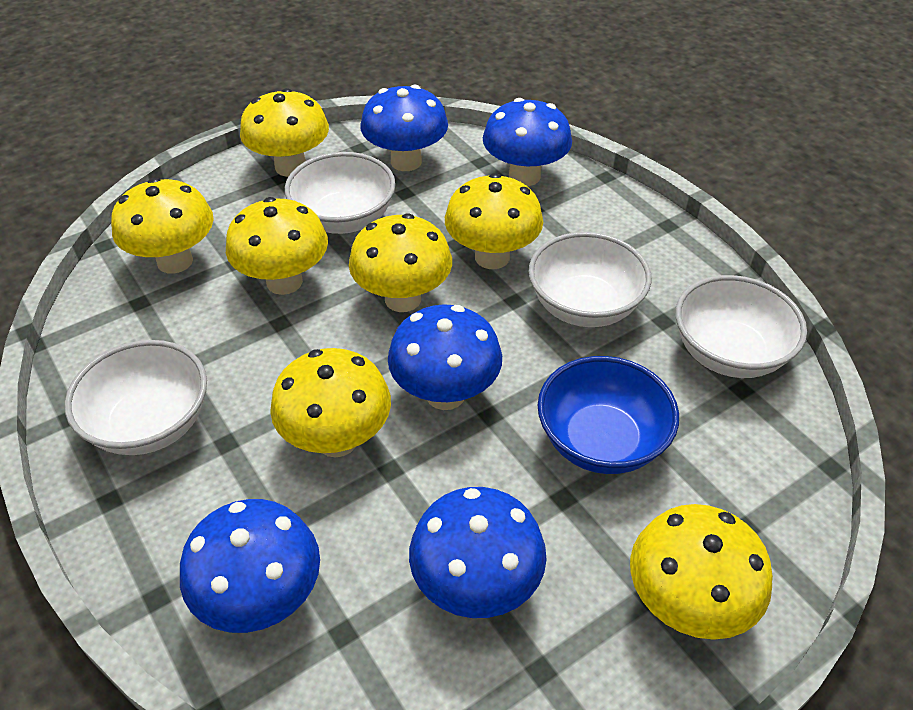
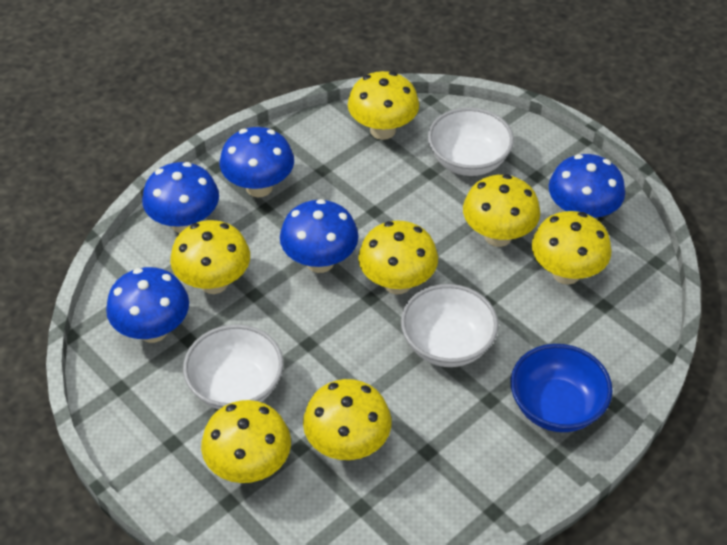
white bowl: 4 -> 3

